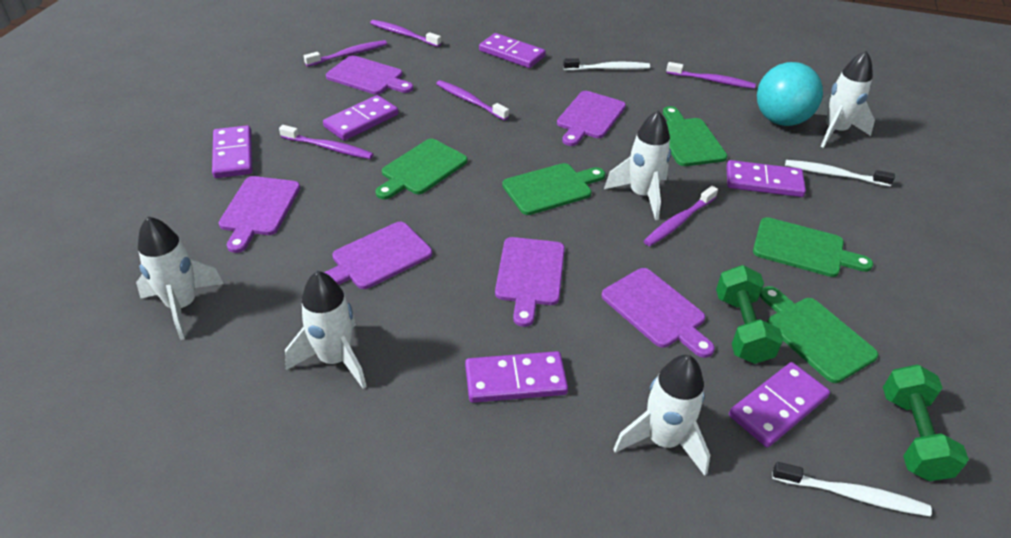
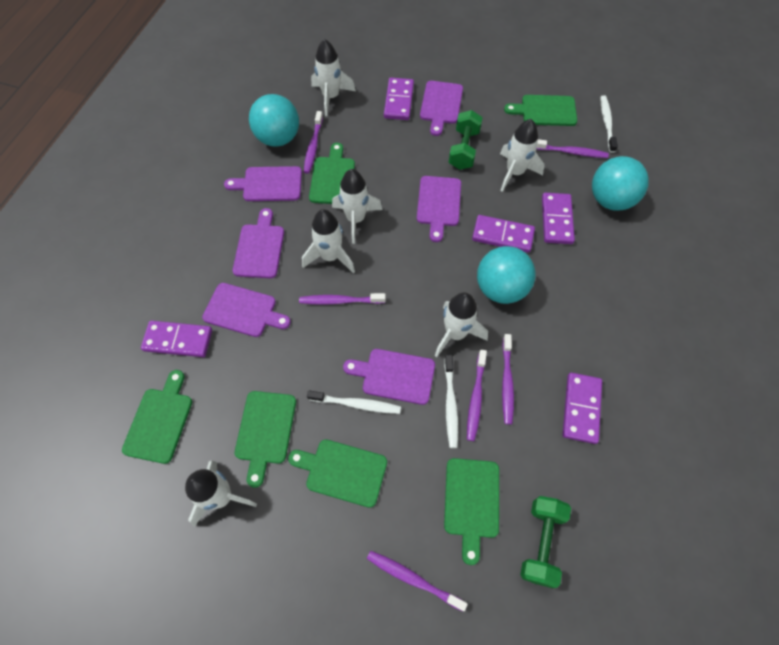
green cutting board: 5 -> 6
purple domino: 6 -> 5
turquoise ball: 1 -> 3
white rocket: 5 -> 6

